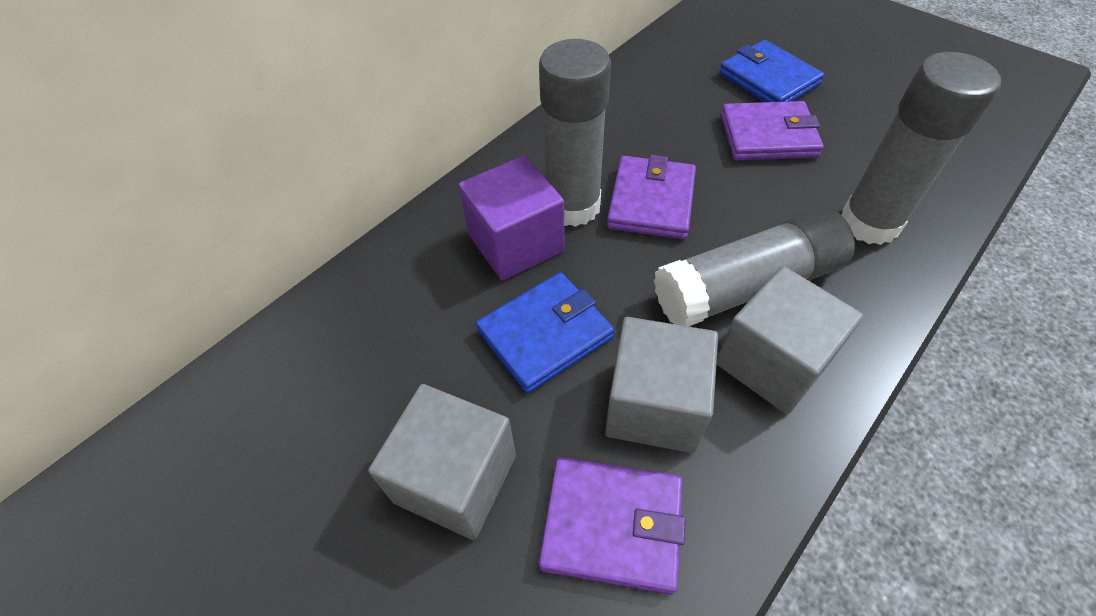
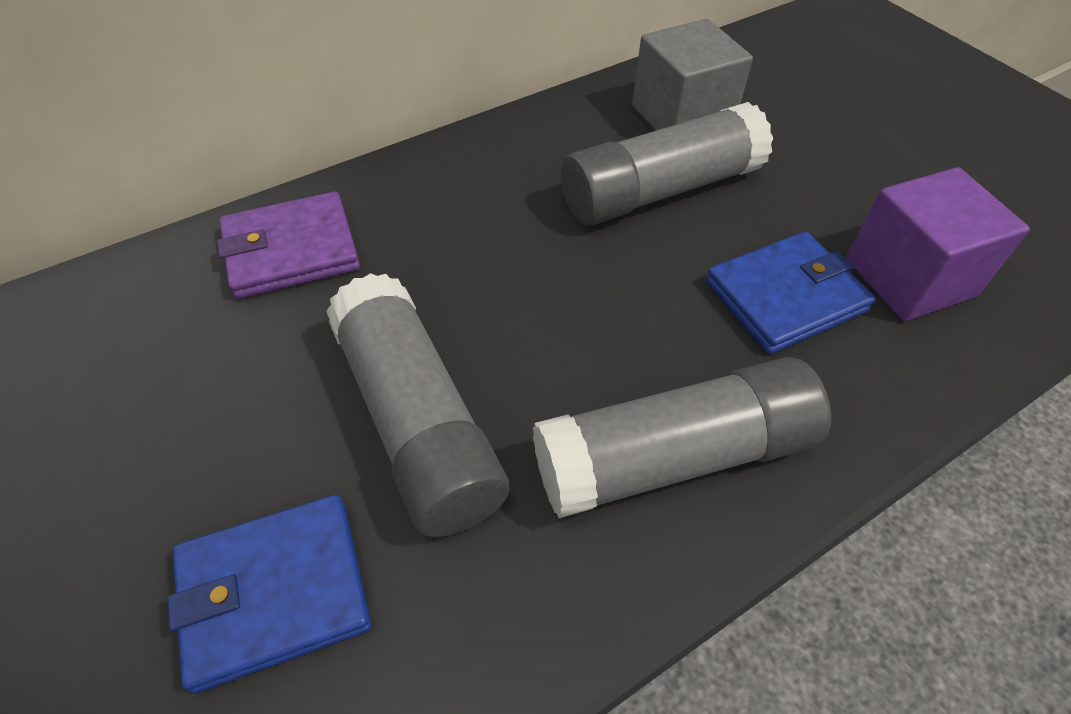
grey cube: 3 -> 1
purple wallet: 3 -> 1

